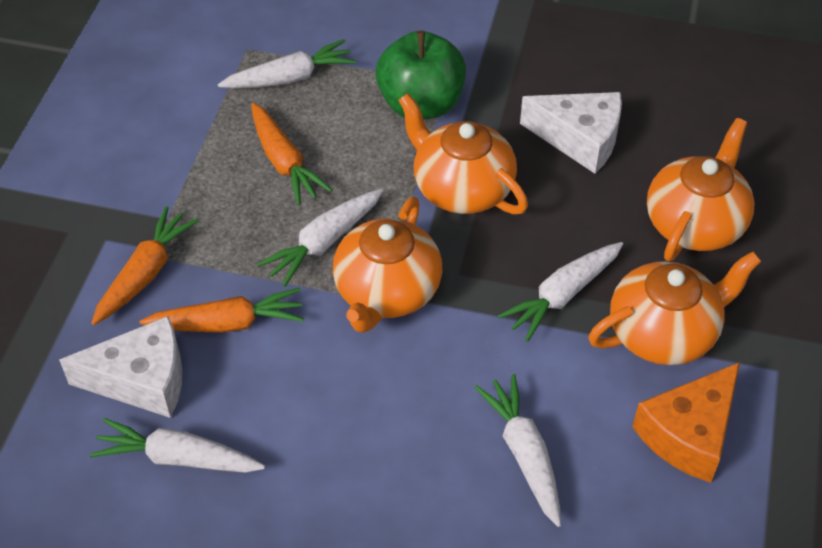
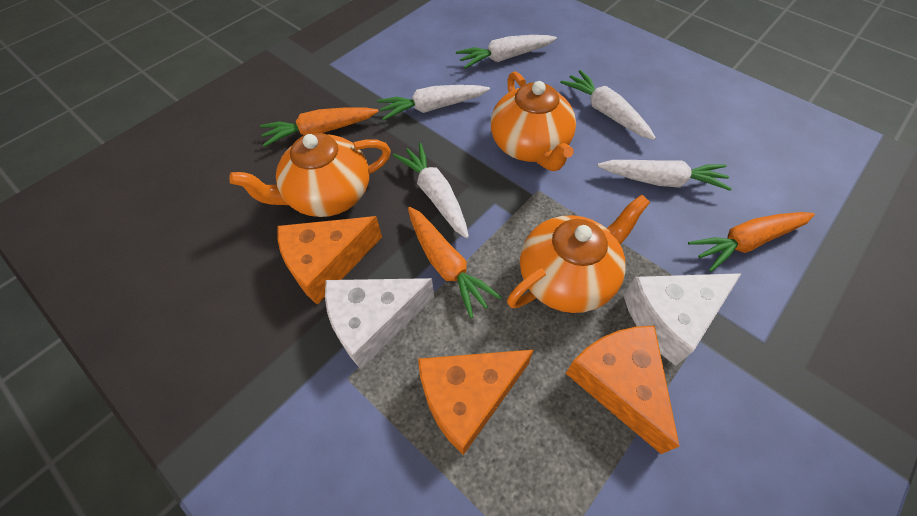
green apple: 1 -> 0
orange cheese: 1 -> 3
orange teapot: 4 -> 3

